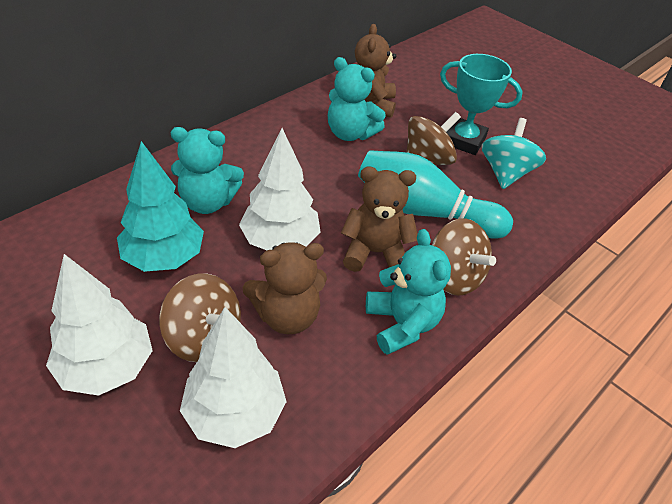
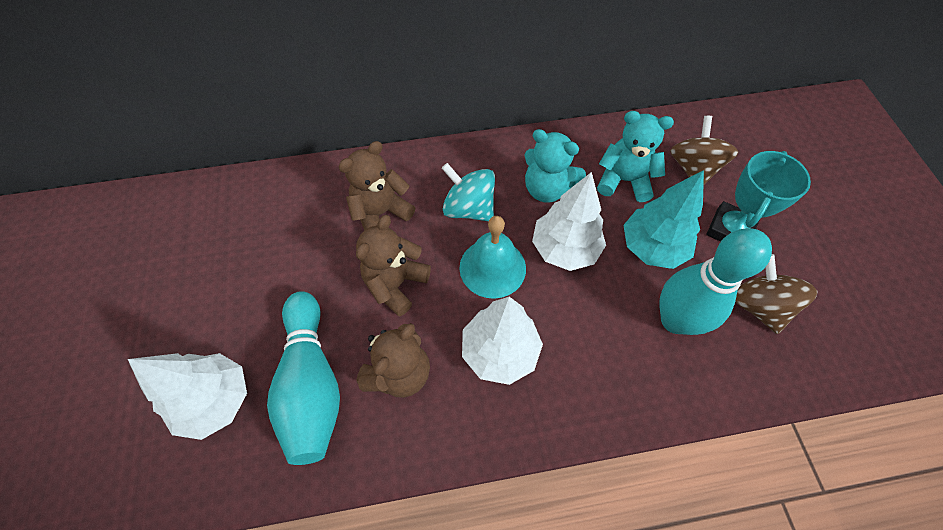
brown spinning top: 3 -> 2
turquoise bell: 0 -> 1
turquoise bowling pin: 1 -> 2
turquoise teddy bear: 3 -> 2

